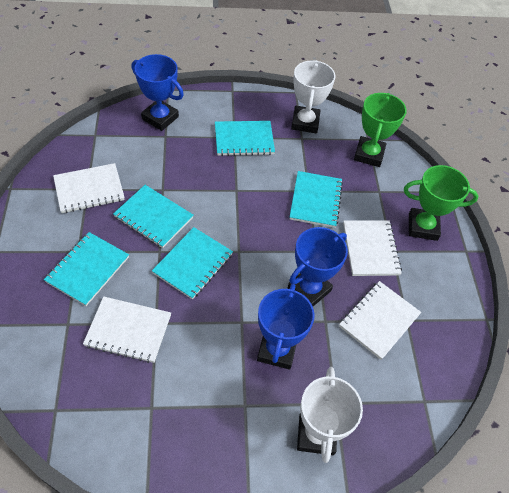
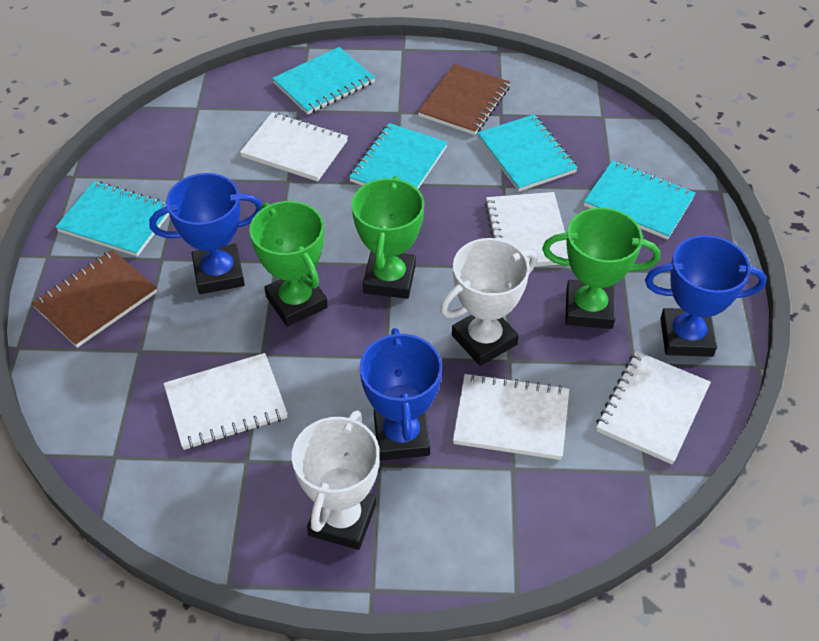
brown notebook: 0 -> 2
green trophy: 2 -> 3
white notebook: 4 -> 5

